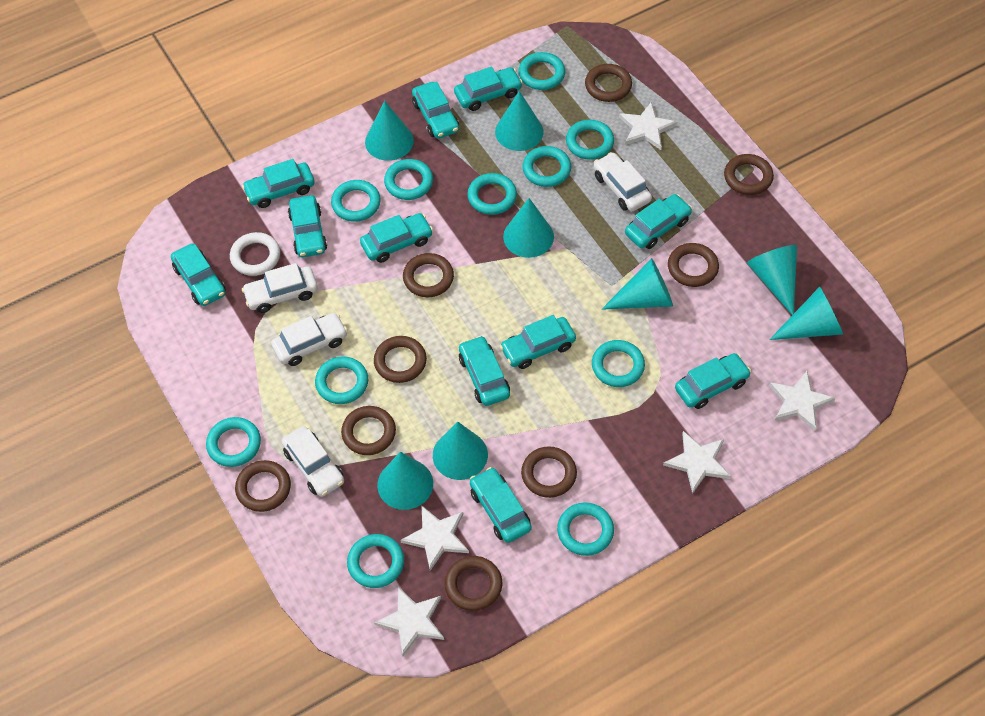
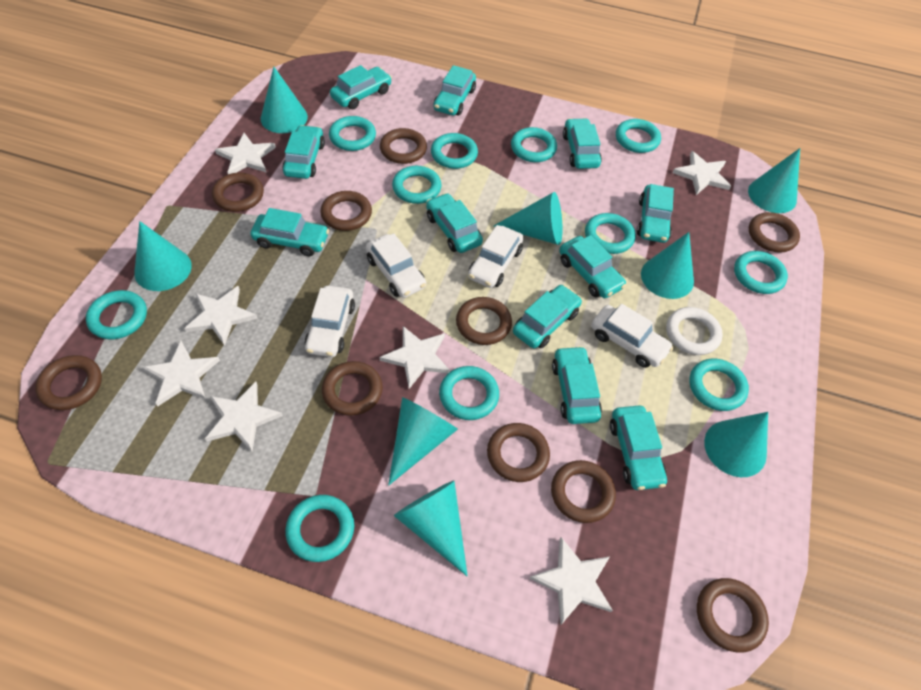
brown ring: 9 -> 10
white star: 5 -> 7

